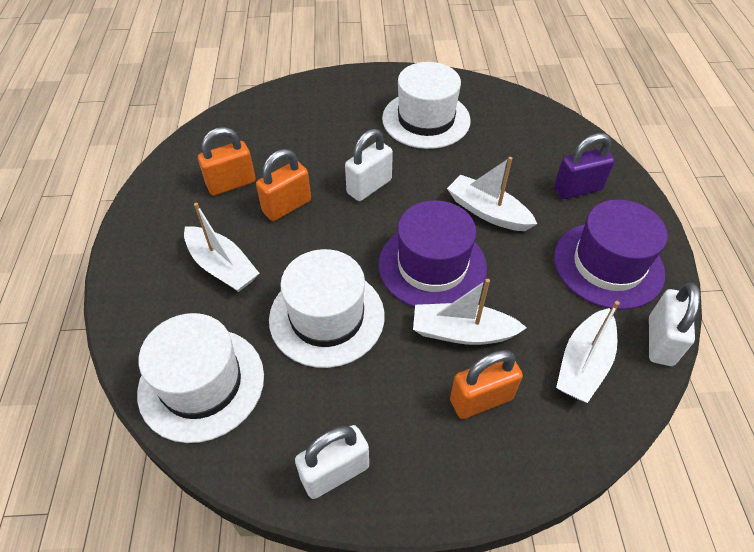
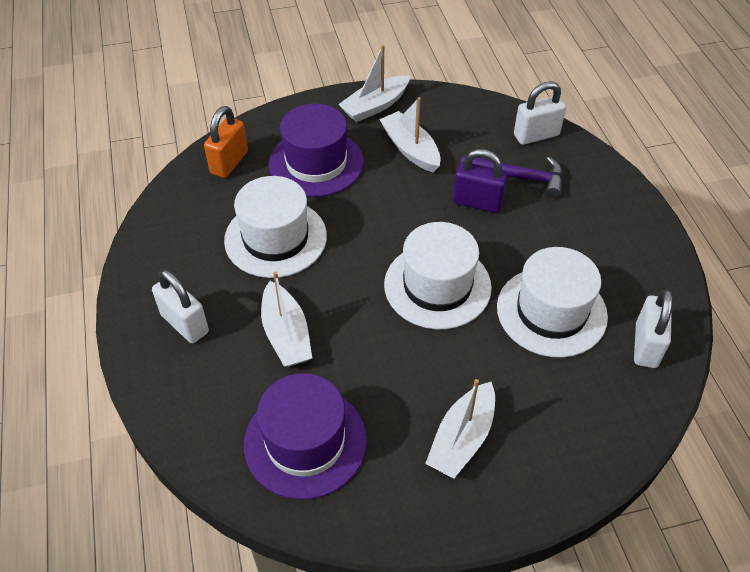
orange padlock: 3 -> 1
purple hammer: 0 -> 1

